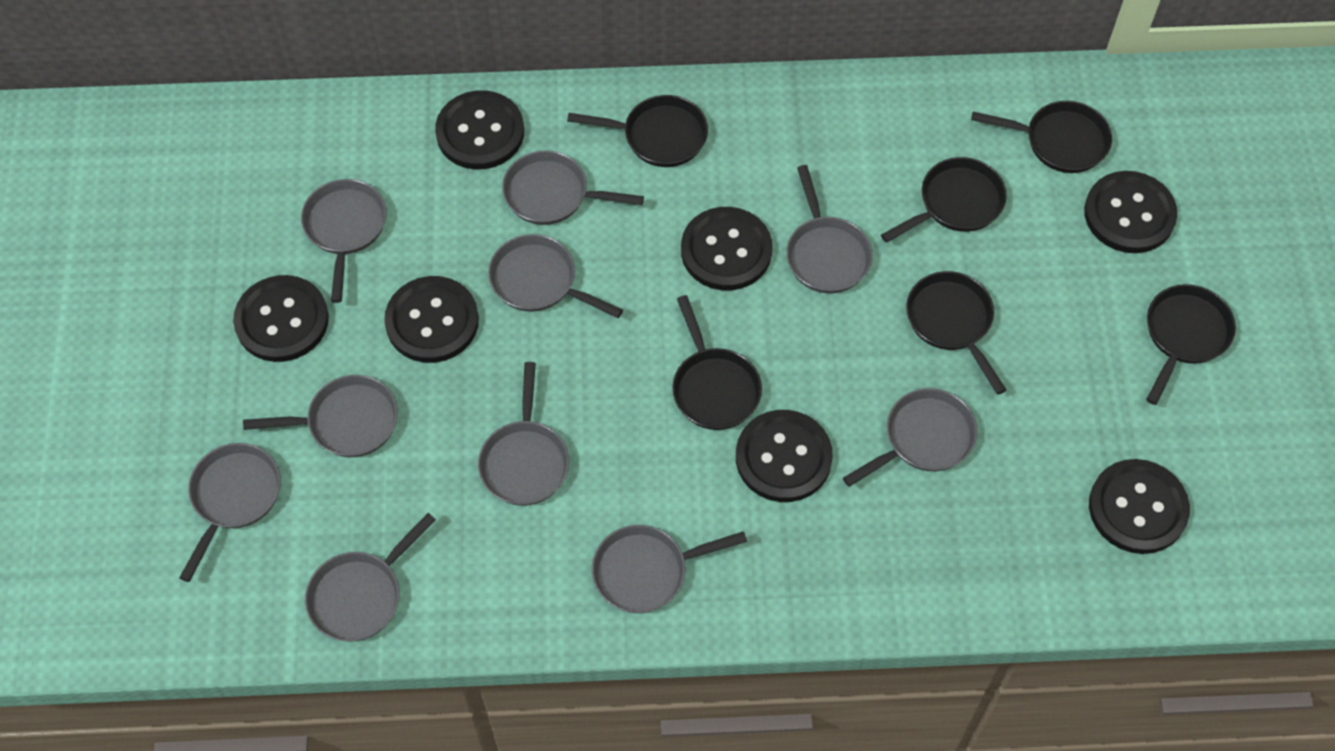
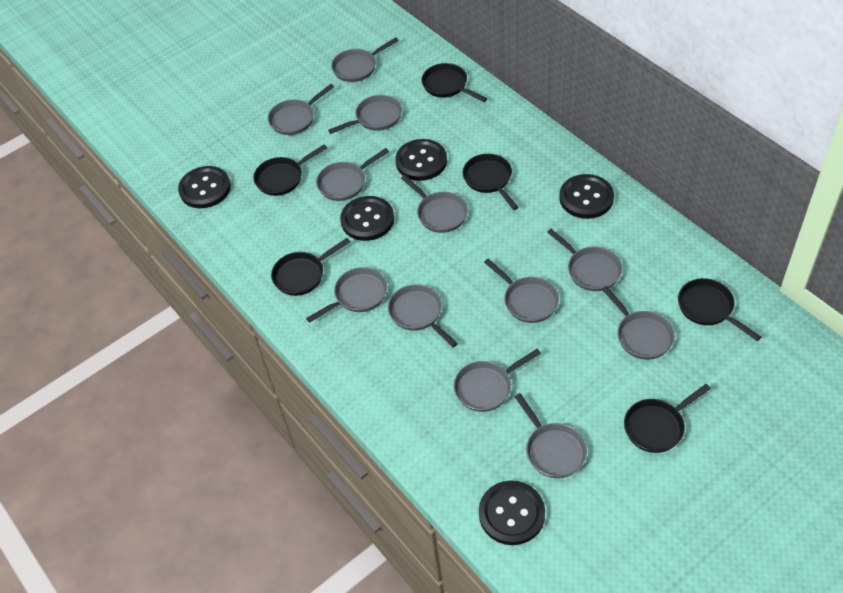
black button: 7 -> 5
grey pan: 10 -> 12

